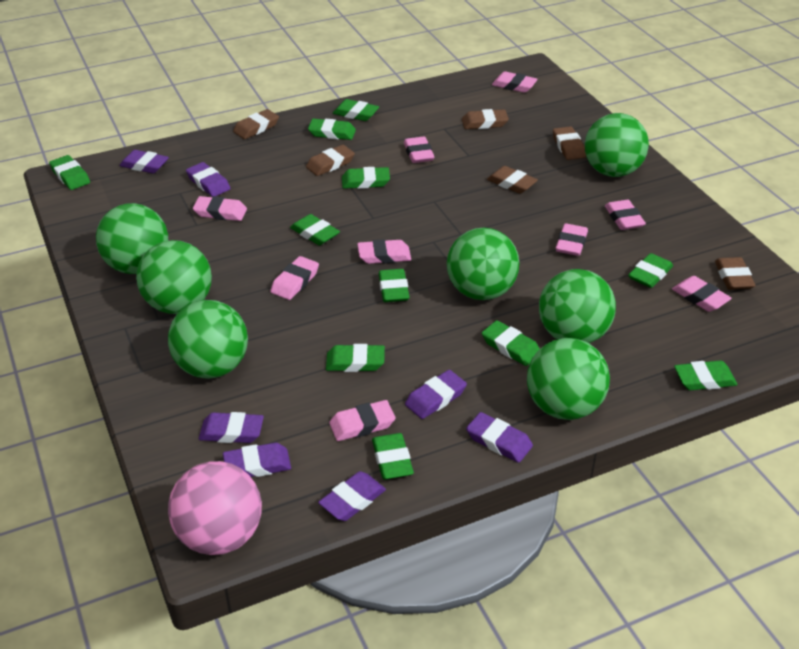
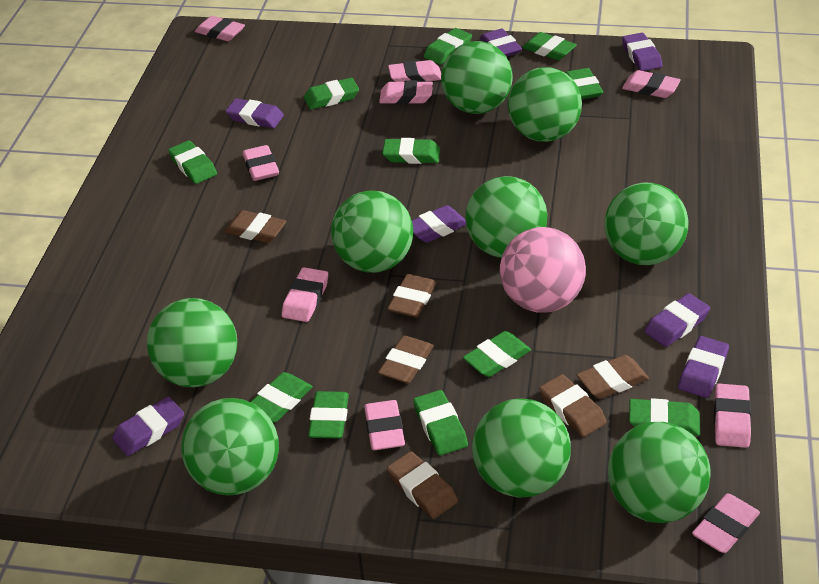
green ball: 7 -> 9

